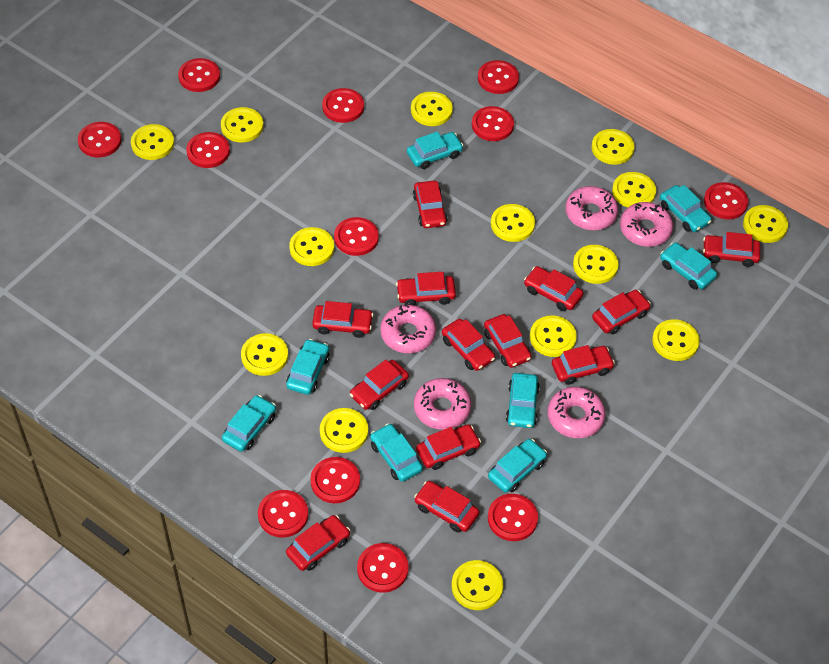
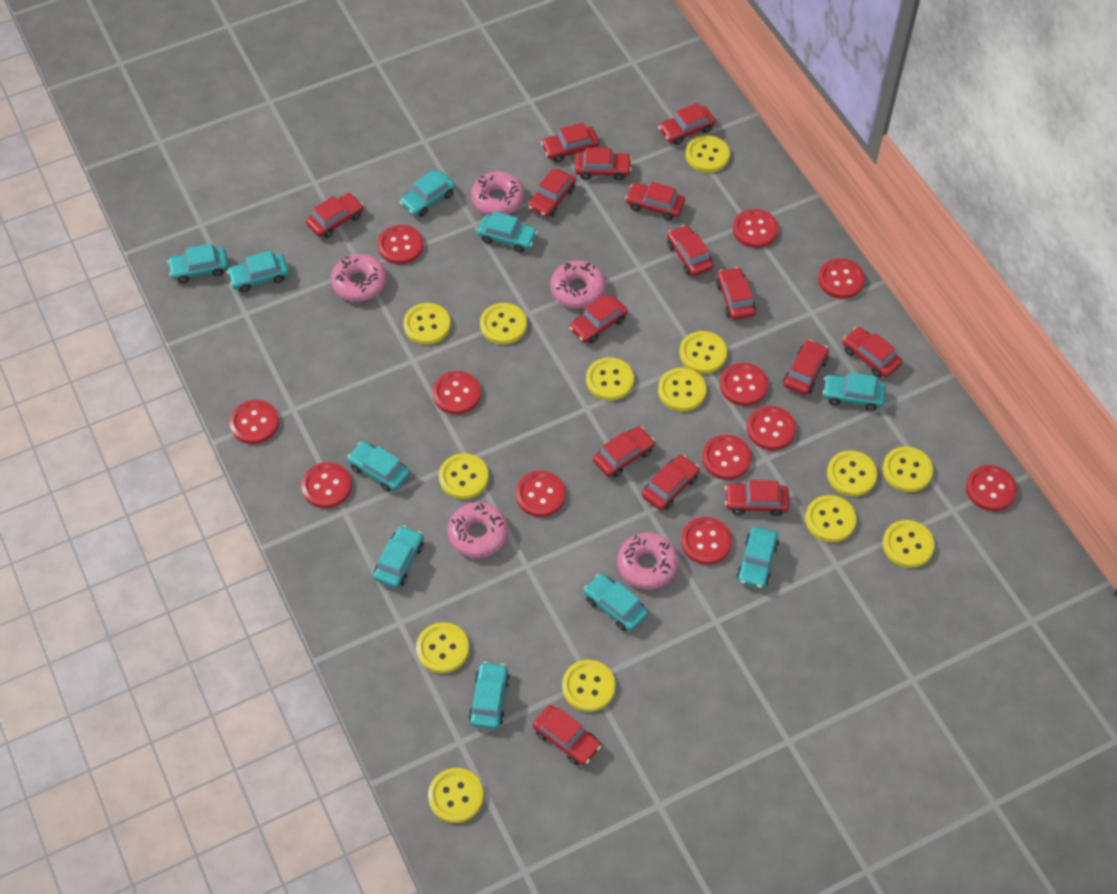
red car: 13 -> 15
turquoise car: 8 -> 10

